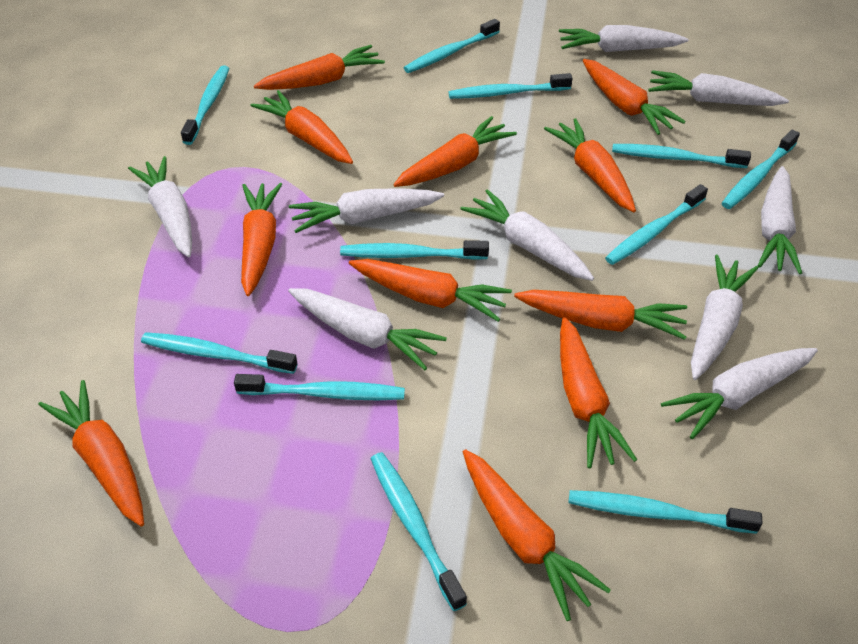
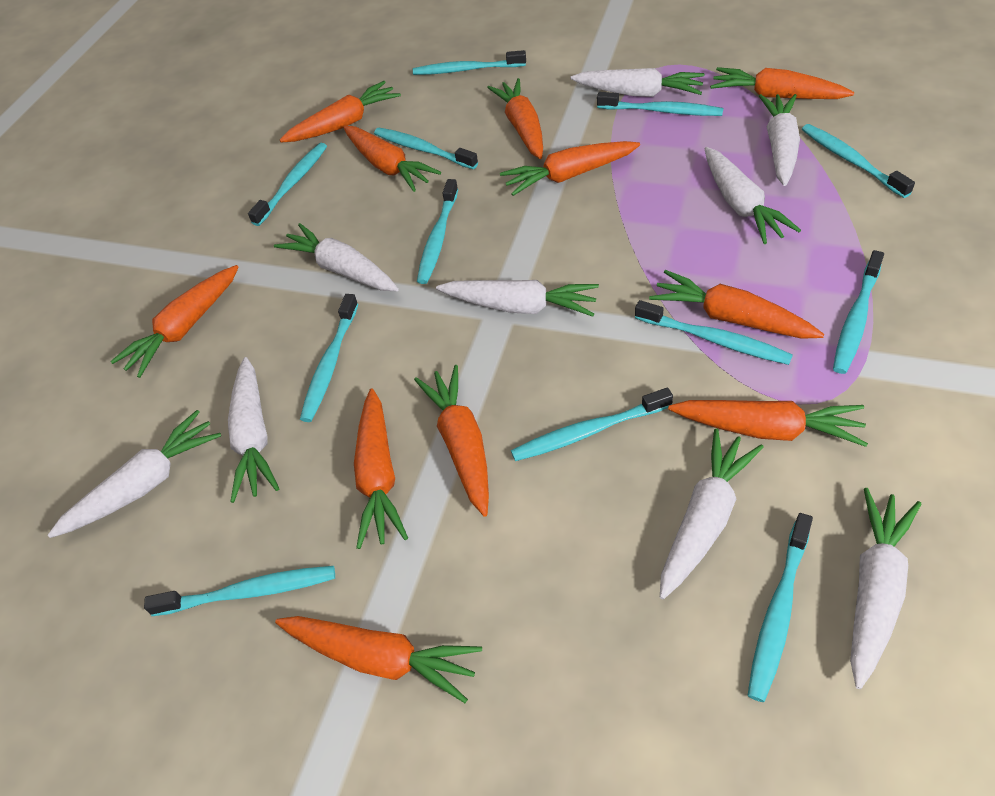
turquoise toothbrush: 11 -> 12

